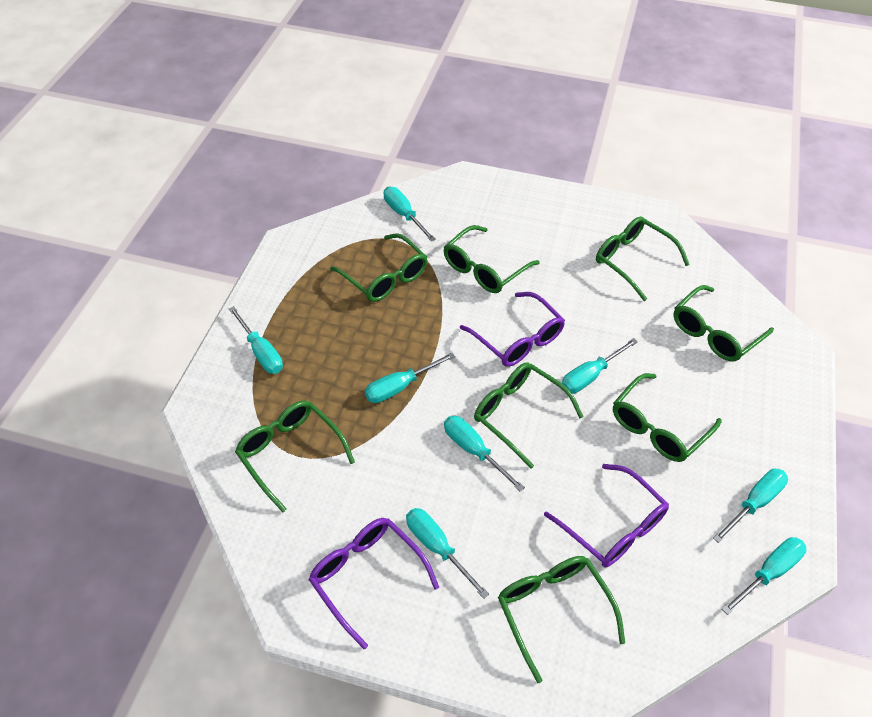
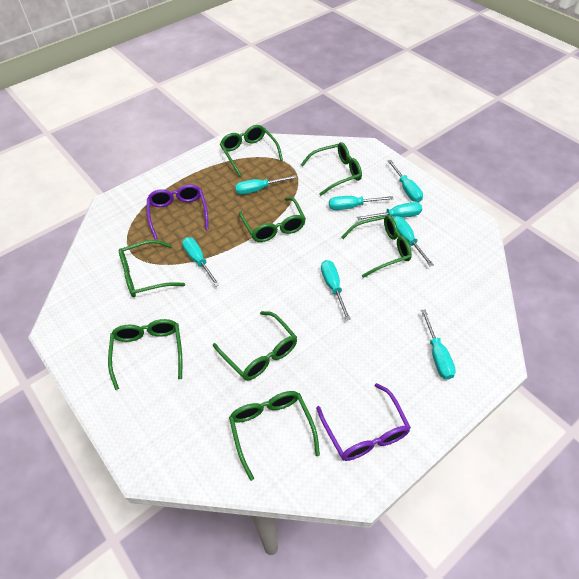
purple glasses: 3 -> 2

